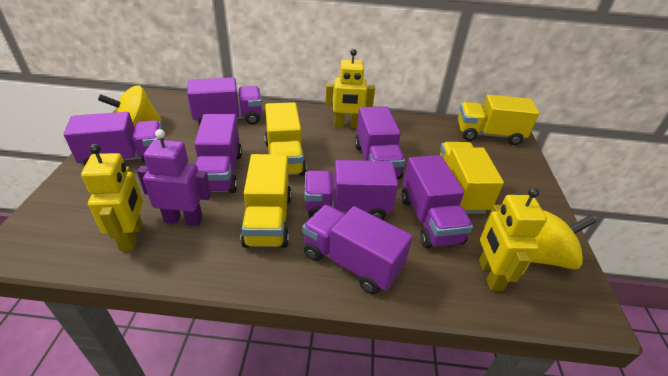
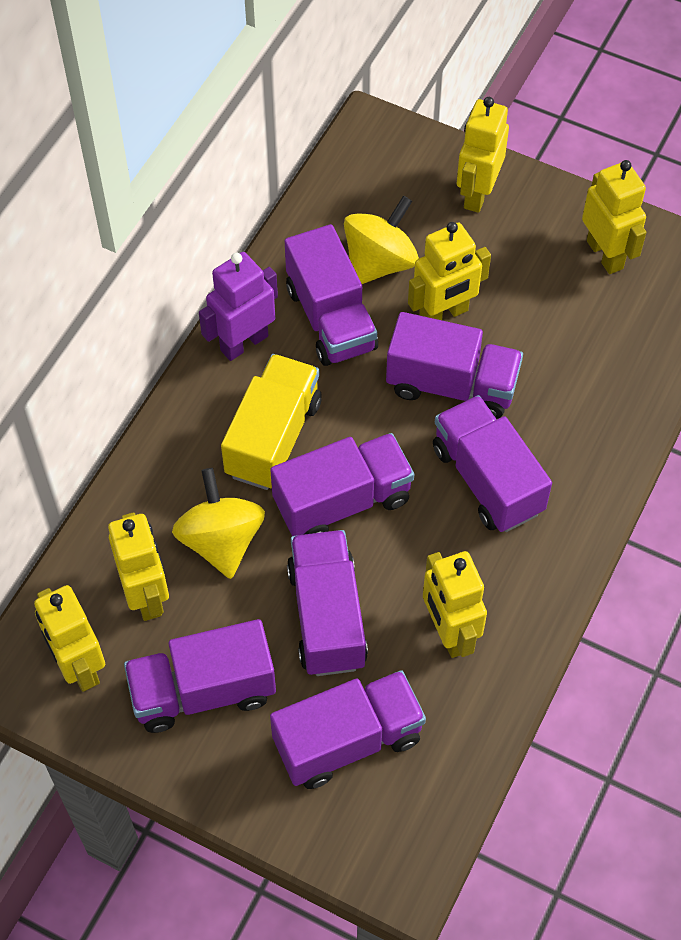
yellow robot: 3 -> 6
yellow truck: 4 -> 1

